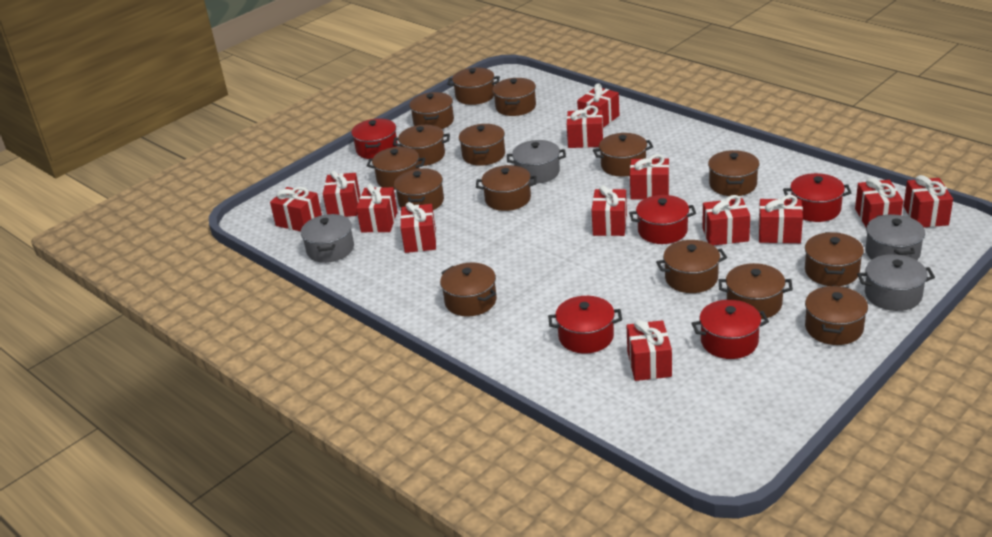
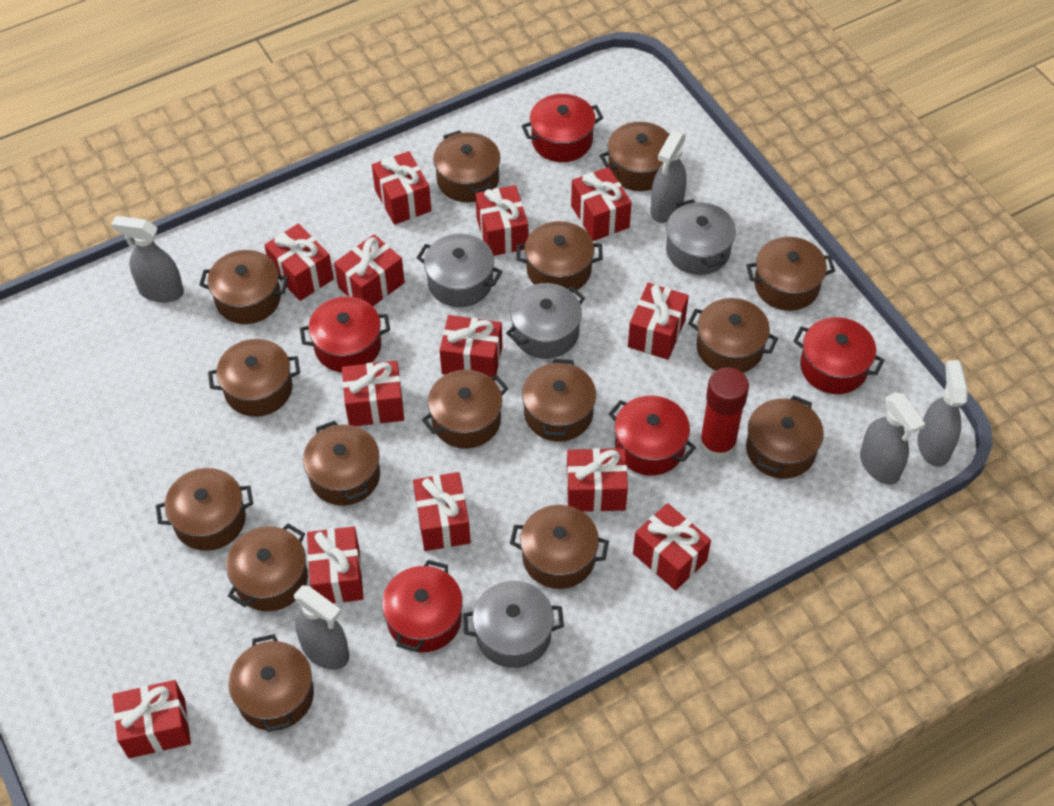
grey spray bottle: 0 -> 5
red glue stick: 0 -> 1

